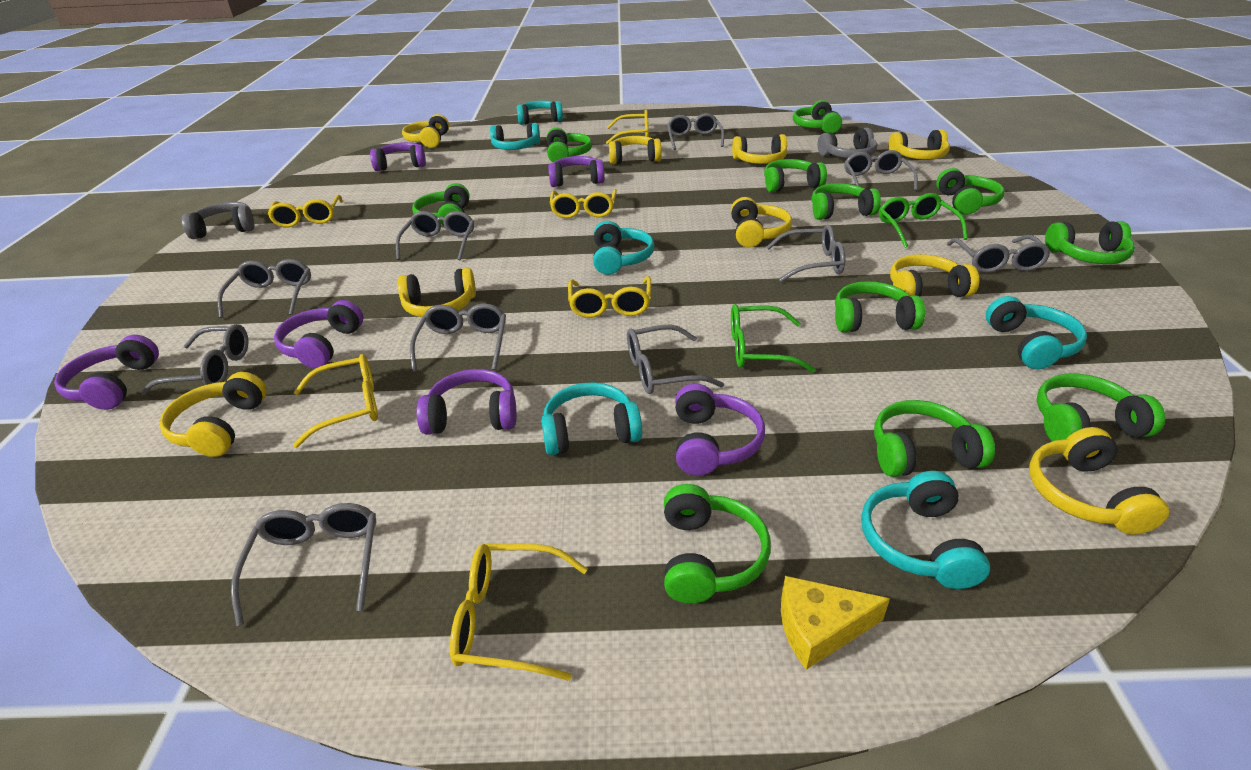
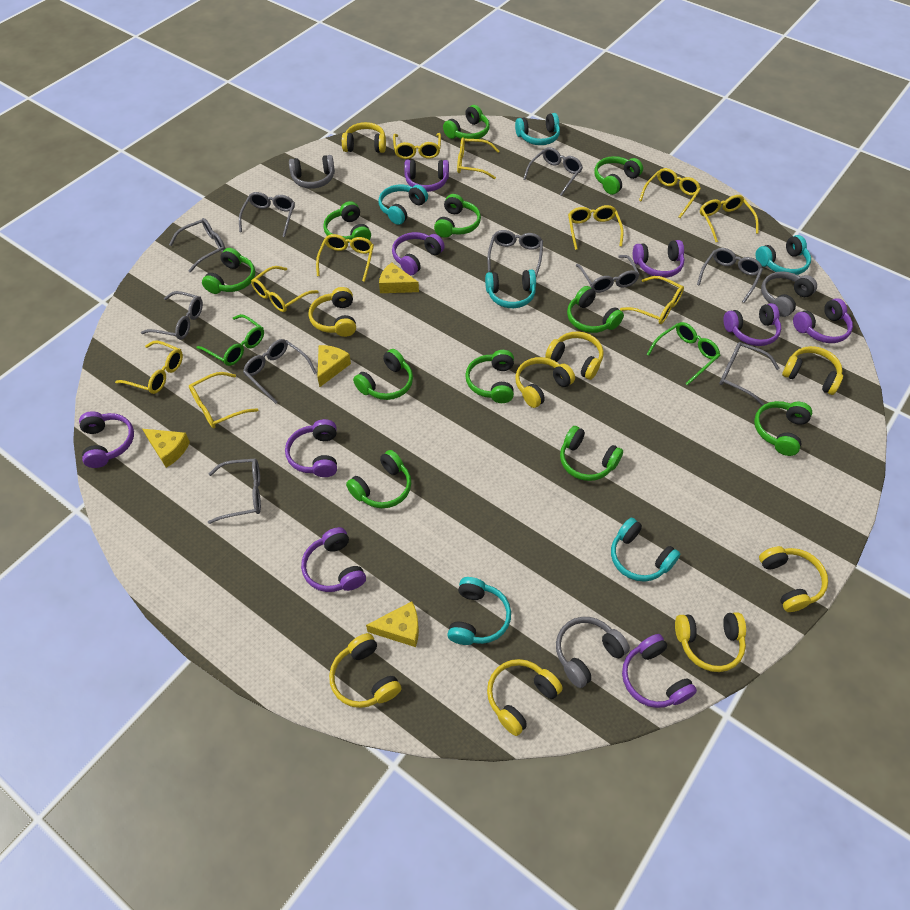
grey headphones: 2 -> 3
purple headphones: 6 -> 9
yellow cheese: 1 -> 4
yellow glasses: 6 -> 10

